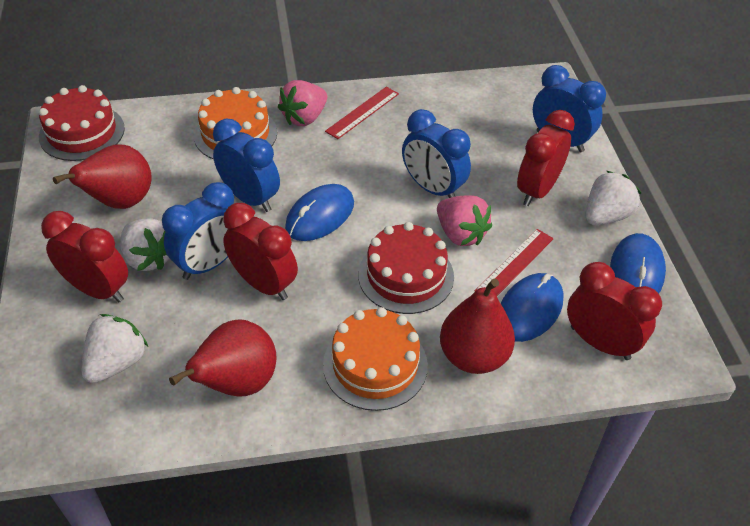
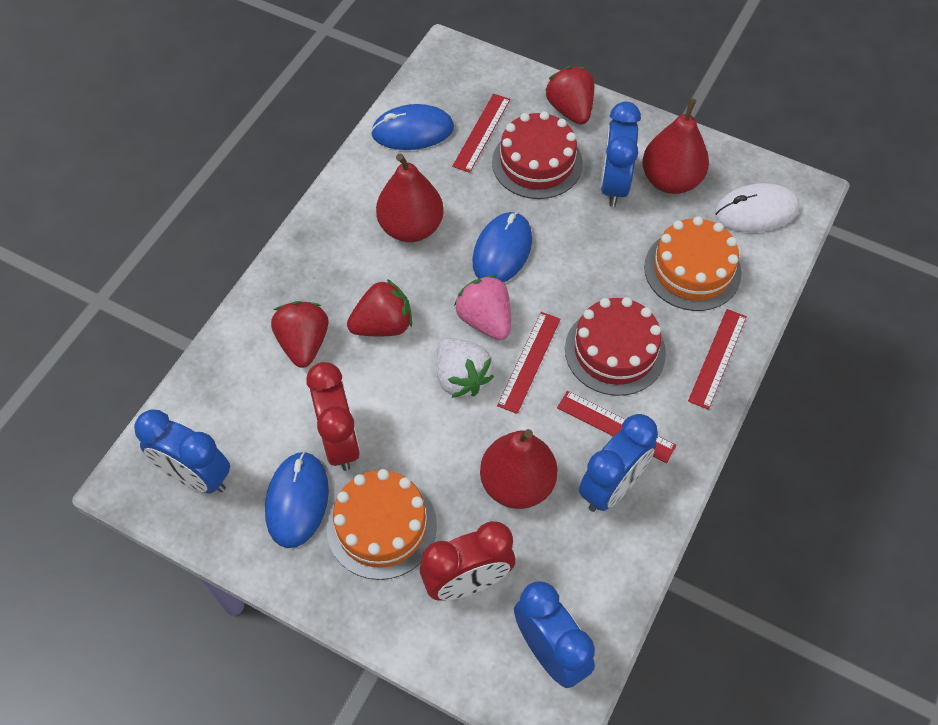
pink strawberry: 2 -> 1
red clock: 4 -> 2
red ruler: 2 -> 4
red strawberry: 0 -> 3
white mouse: 0 -> 1
white strawberry: 3 -> 1

